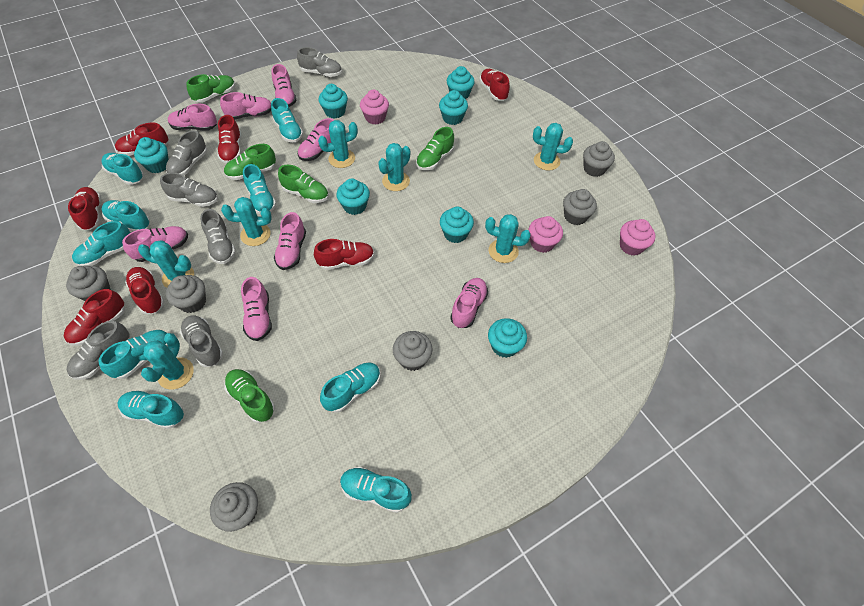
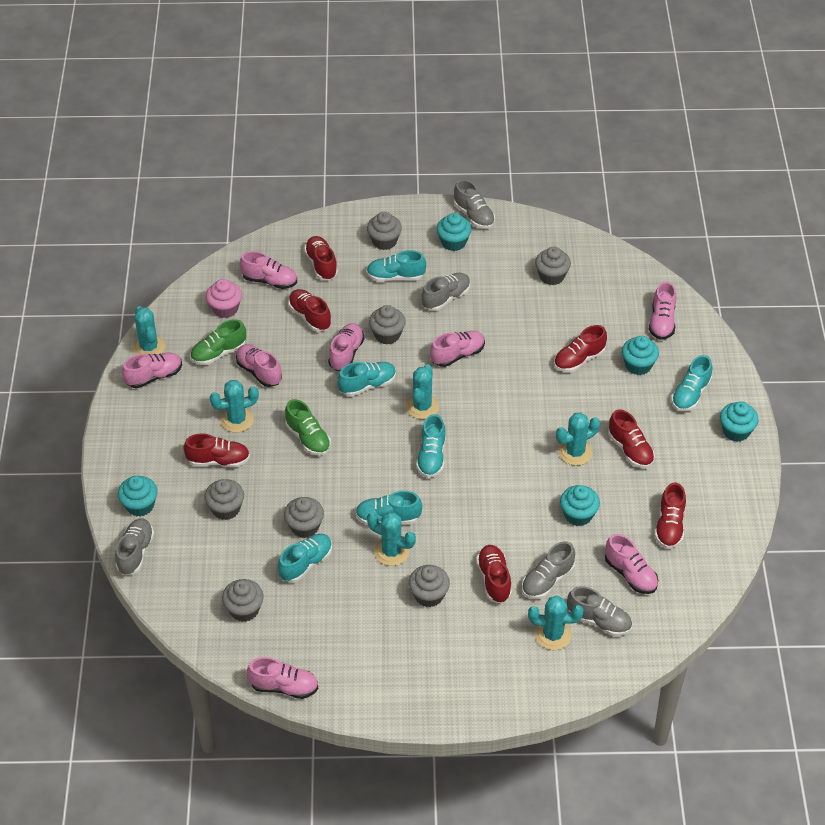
green shoe: 5 -> 2
grey cupcake: 6 -> 7
grey shoe: 6 -> 5
pink cupcake: 3 -> 1
turquoise cactus: 7 -> 6
turquoise cupcake: 7 -> 5
turquoise shoe: 9 -> 6

